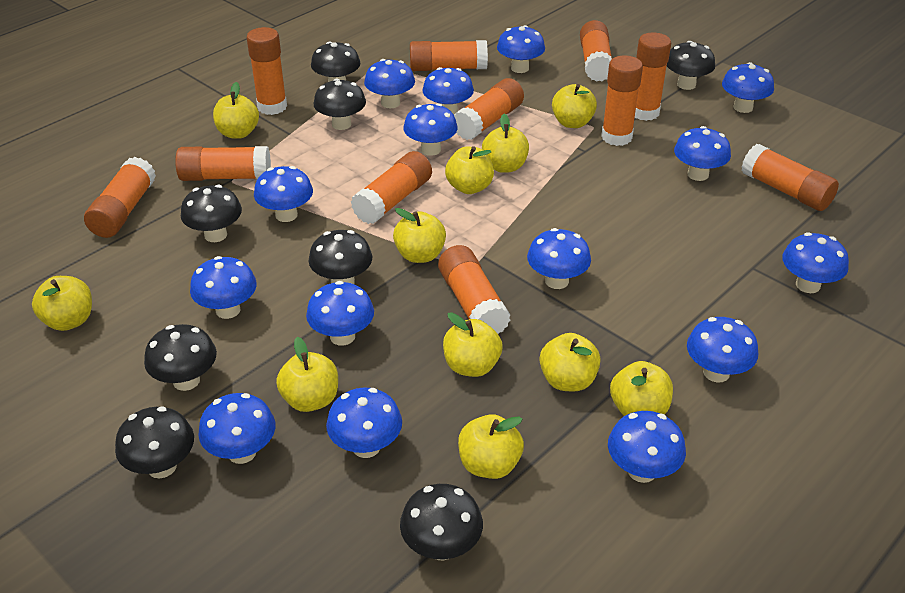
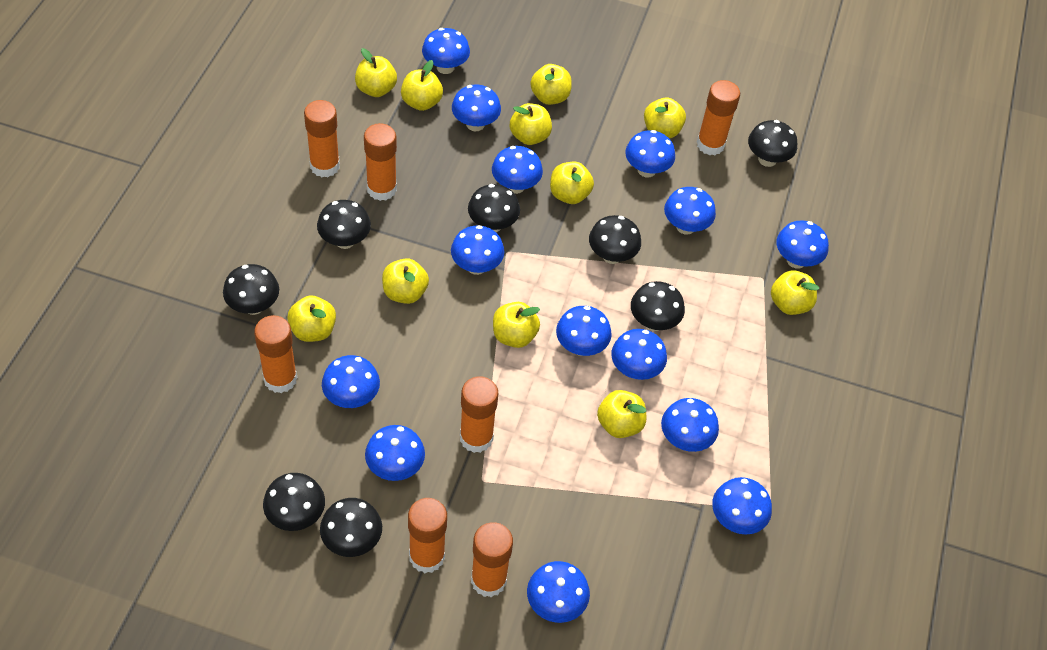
blue mushroom: 15 -> 14
orange glue stick: 11 -> 7

